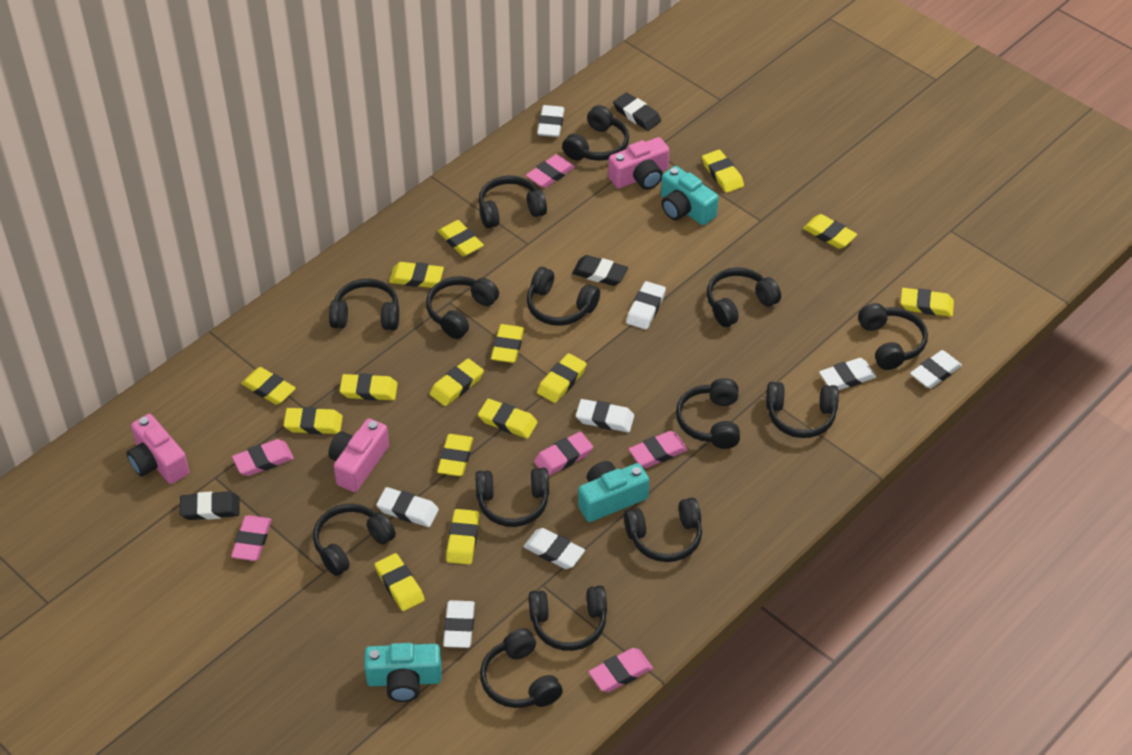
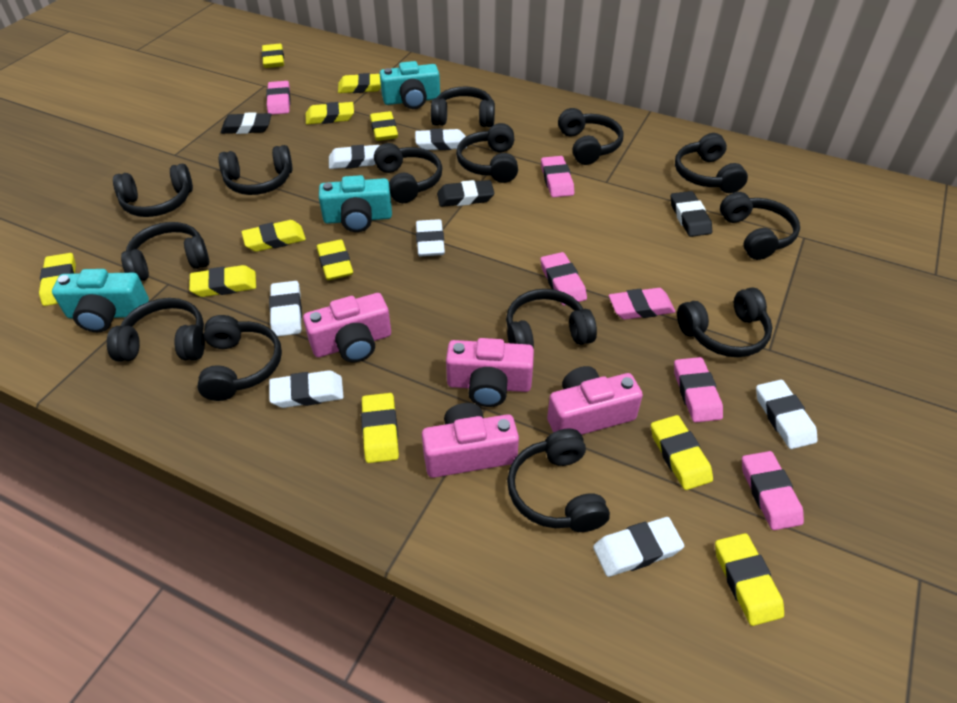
pink camera: 3 -> 4
white eraser: 8 -> 7
yellow eraser: 15 -> 11

